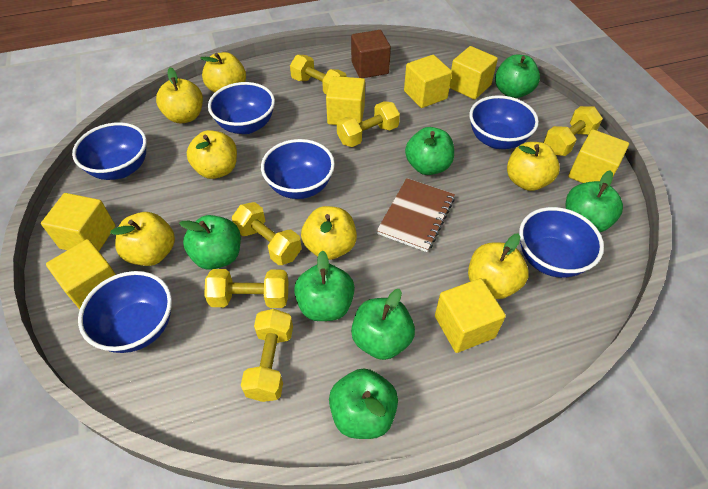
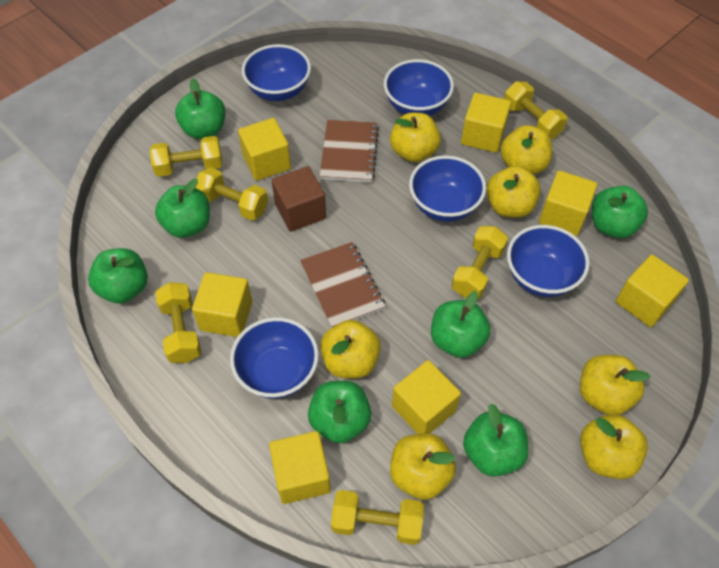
blue bowl: 6 -> 5
brown notebook: 1 -> 2

